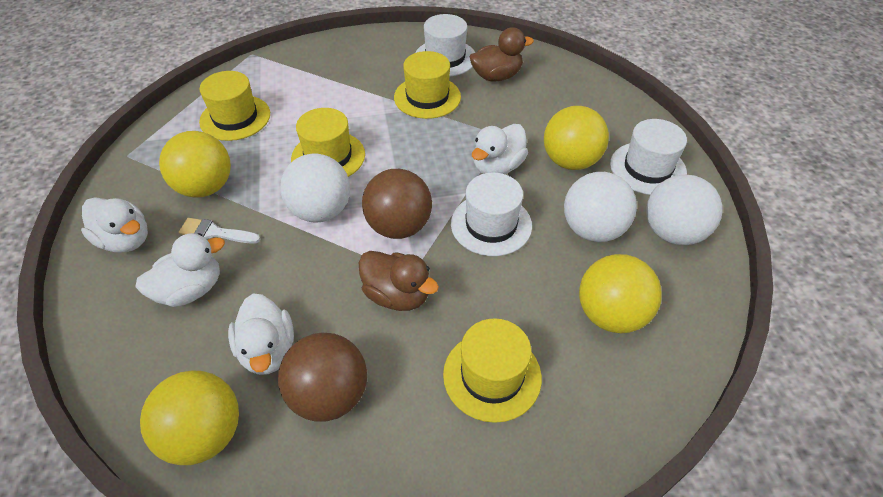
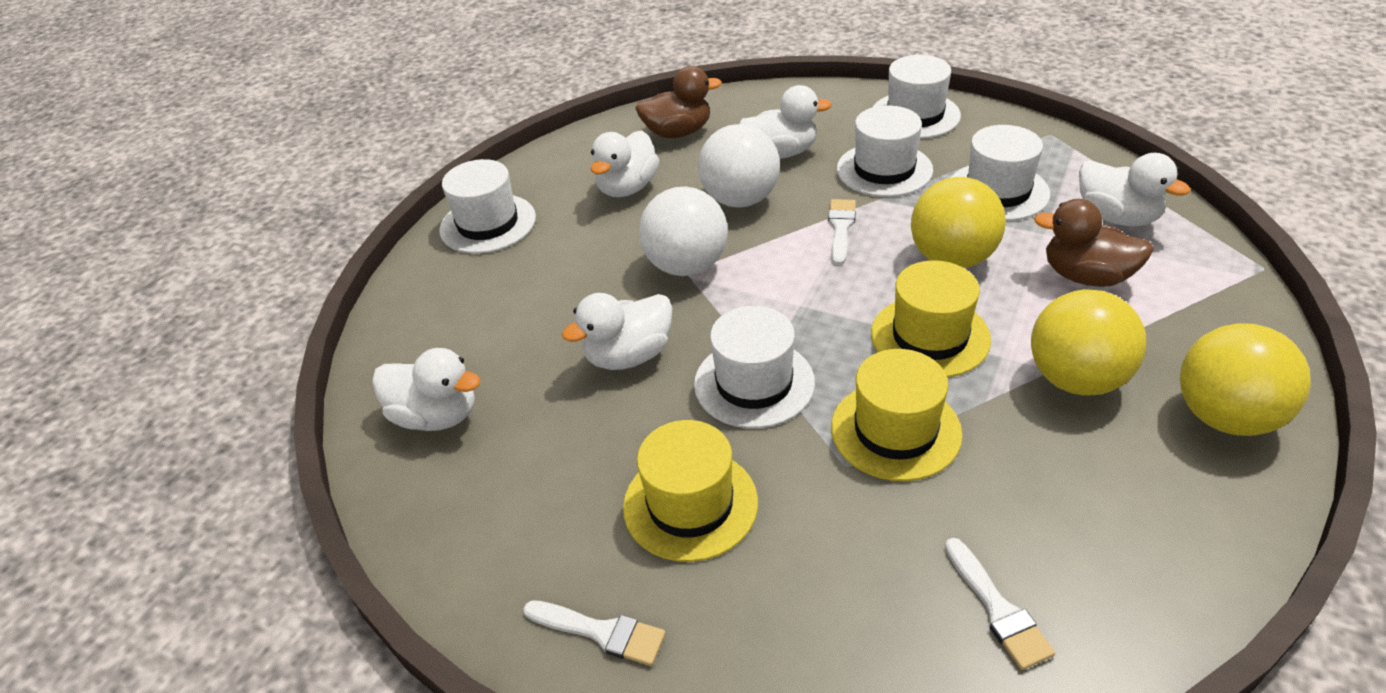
brown ball: 2 -> 0
white ball: 3 -> 2
white brush: 1 -> 3
white duck: 4 -> 5
white hat: 3 -> 5
yellow ball: 4 -> 3
yellow hat: 4 -> 3

